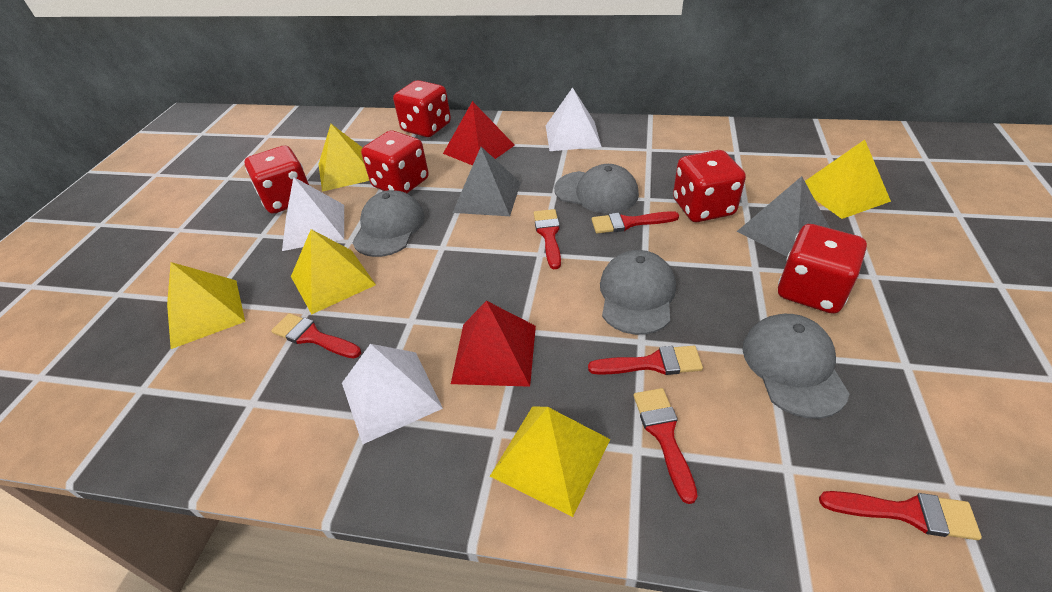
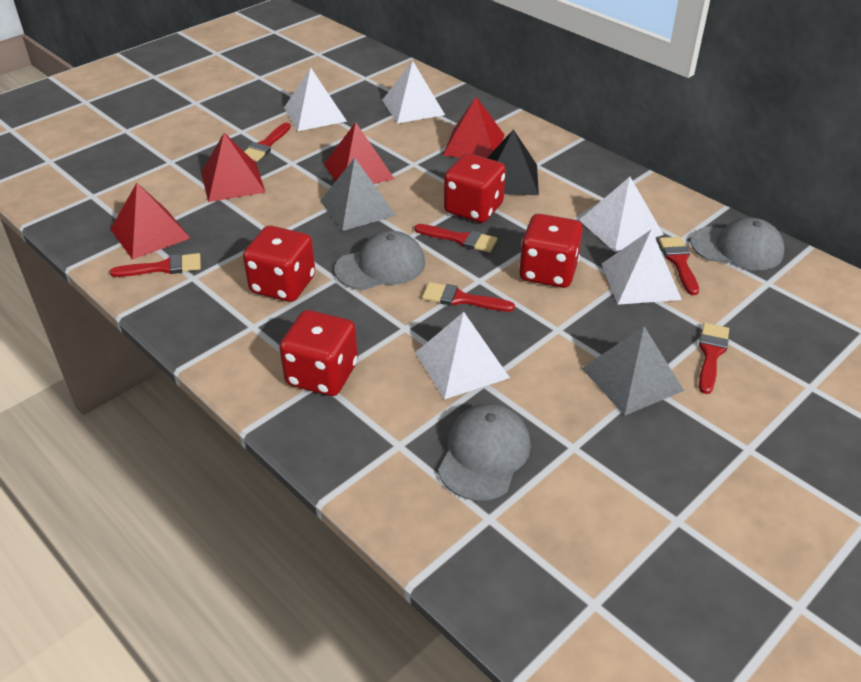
black pyramid: 0 -> 1
grey cap: 4 -> 3
red dice: 5 -> 4
red pyramid: 2 -> 4
white pyramid: 3 -> 5
yellow pyramid: 5 -> 0

